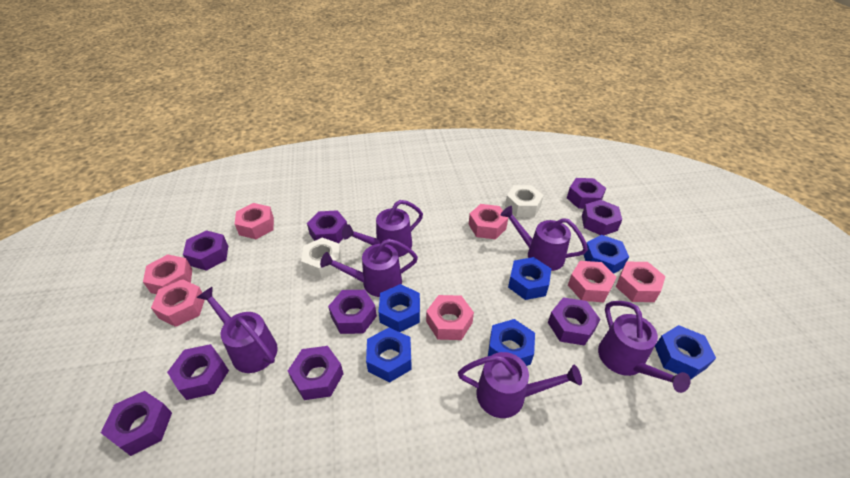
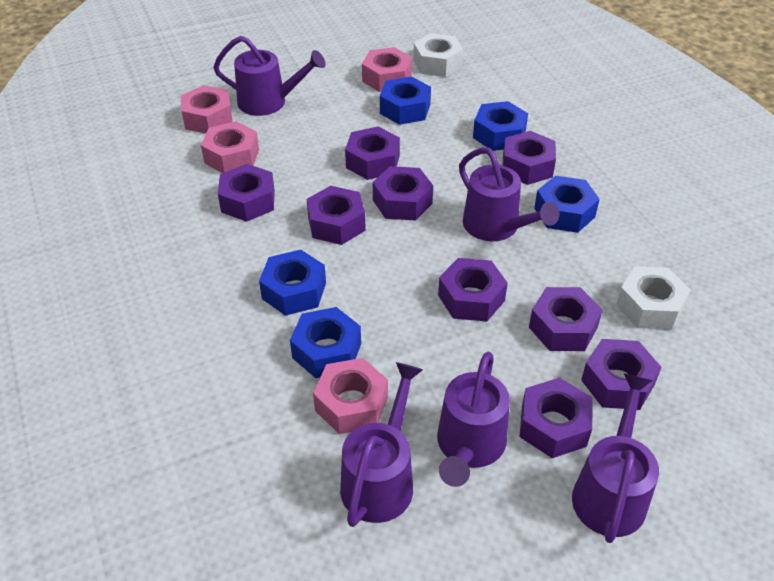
blue nut: 6 -> 5
pink nut: 7 -> 4
purple watering can: 6 -> 5

